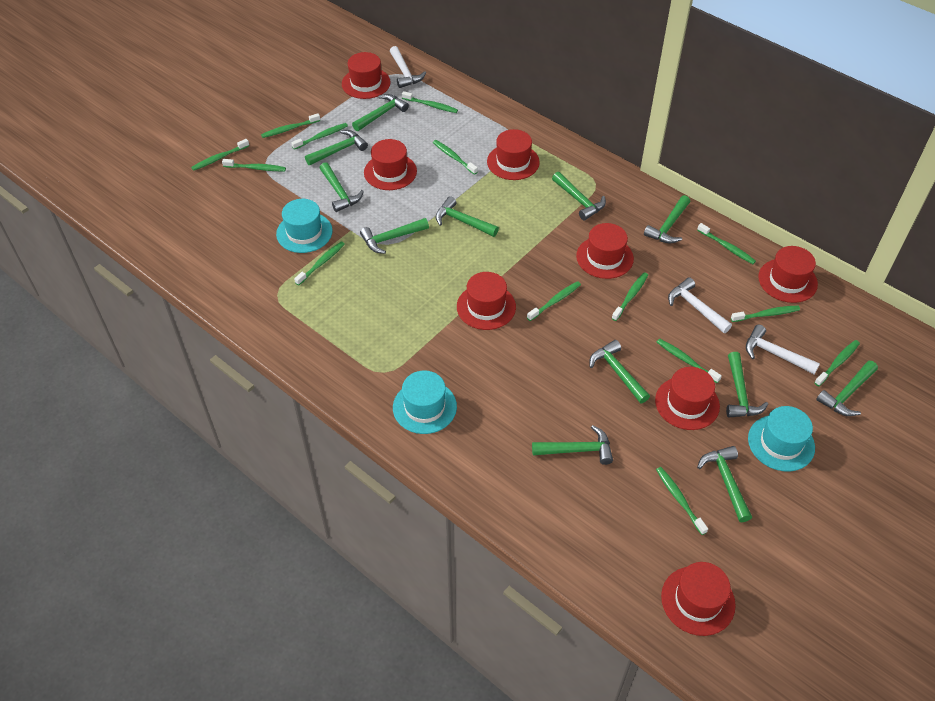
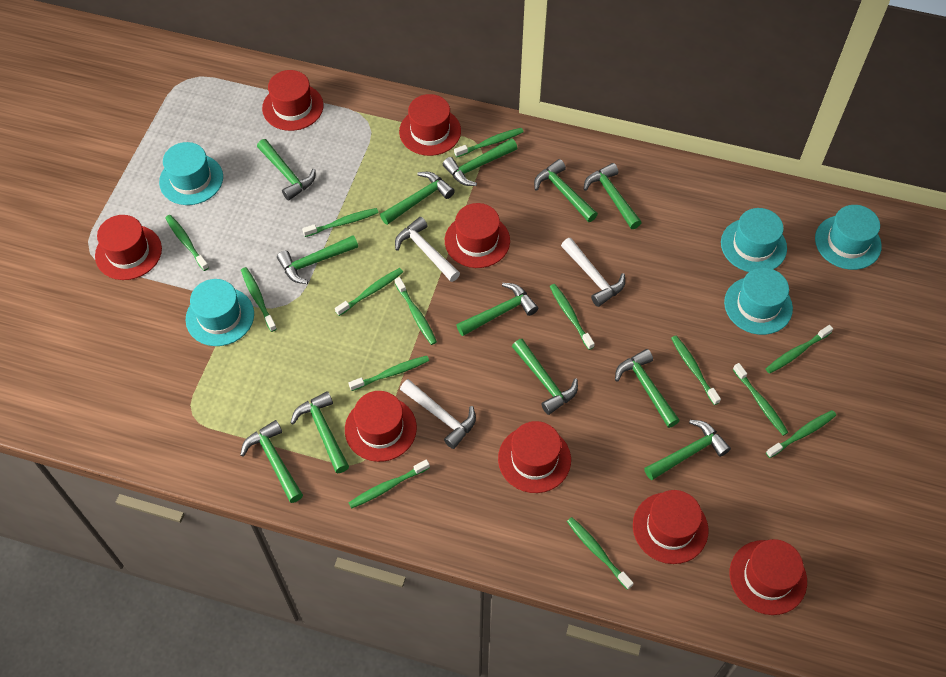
turquoise hat: 3 -> 5

